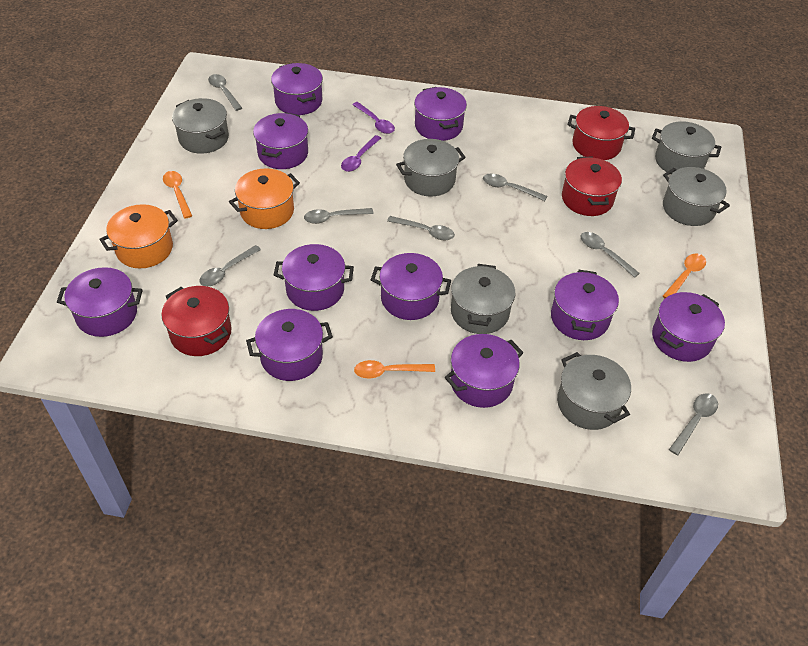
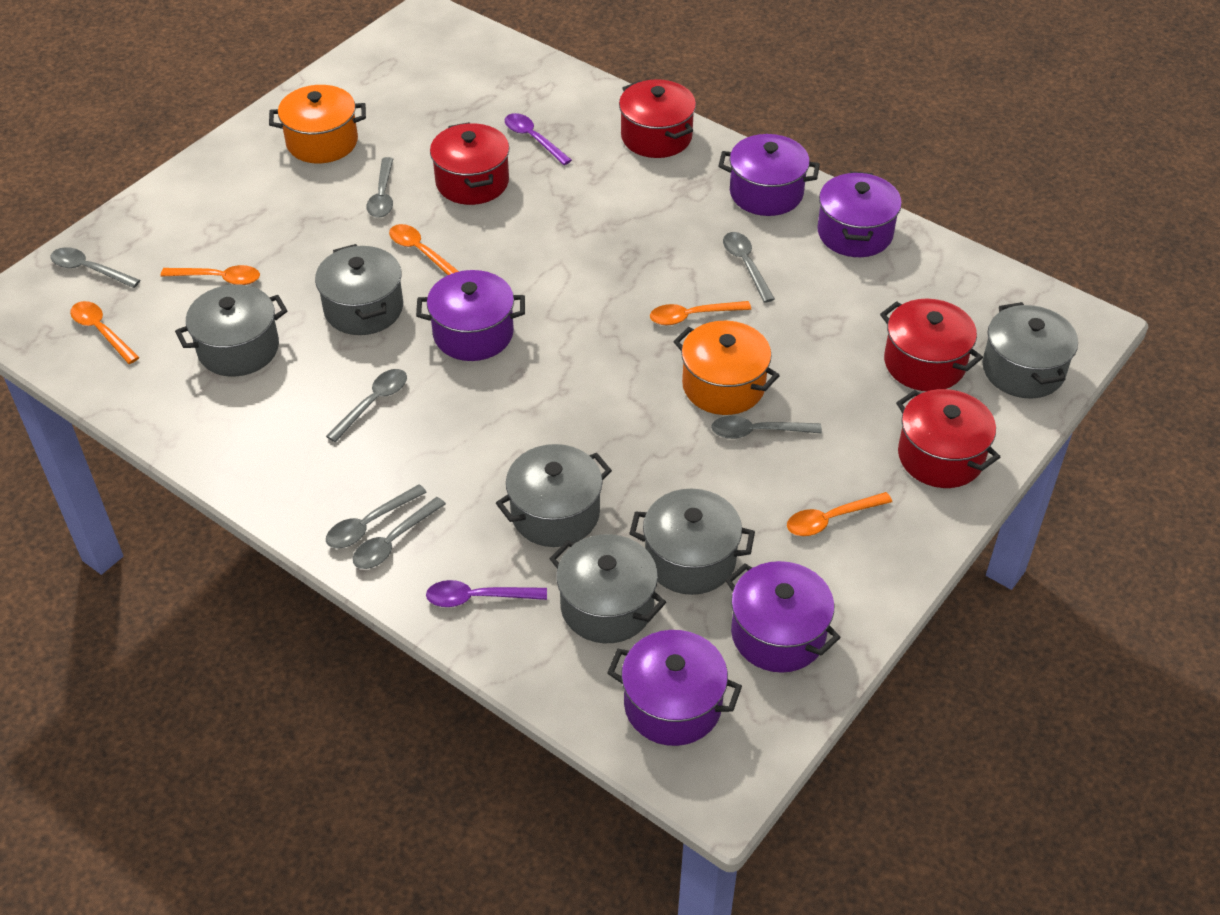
orange spoon: 3 -> 5
purple pot: 10 -> 5
red pot: 3 -> 4

